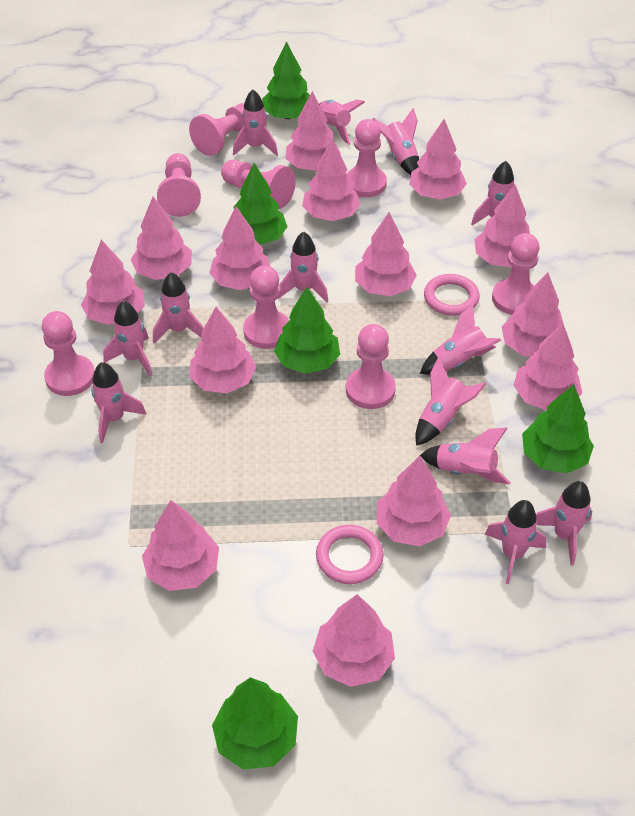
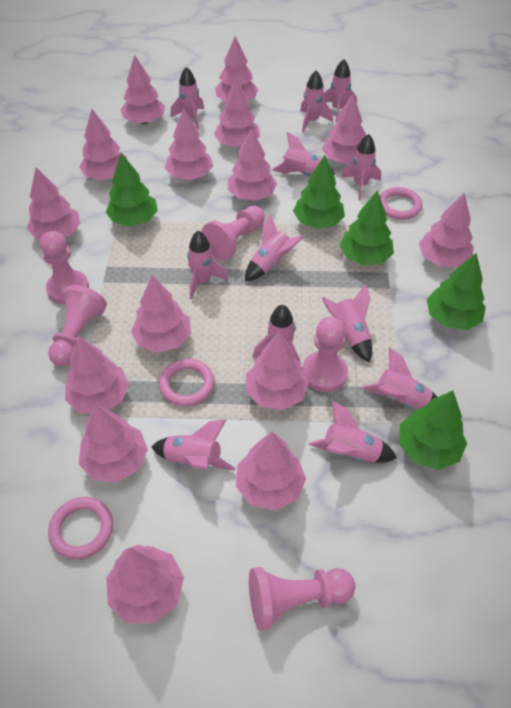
pink pawn: 8 -> 5
pink ring: 2 -> 3
pink rocket: 13 -> 12
pink tree: 14 -> 15

